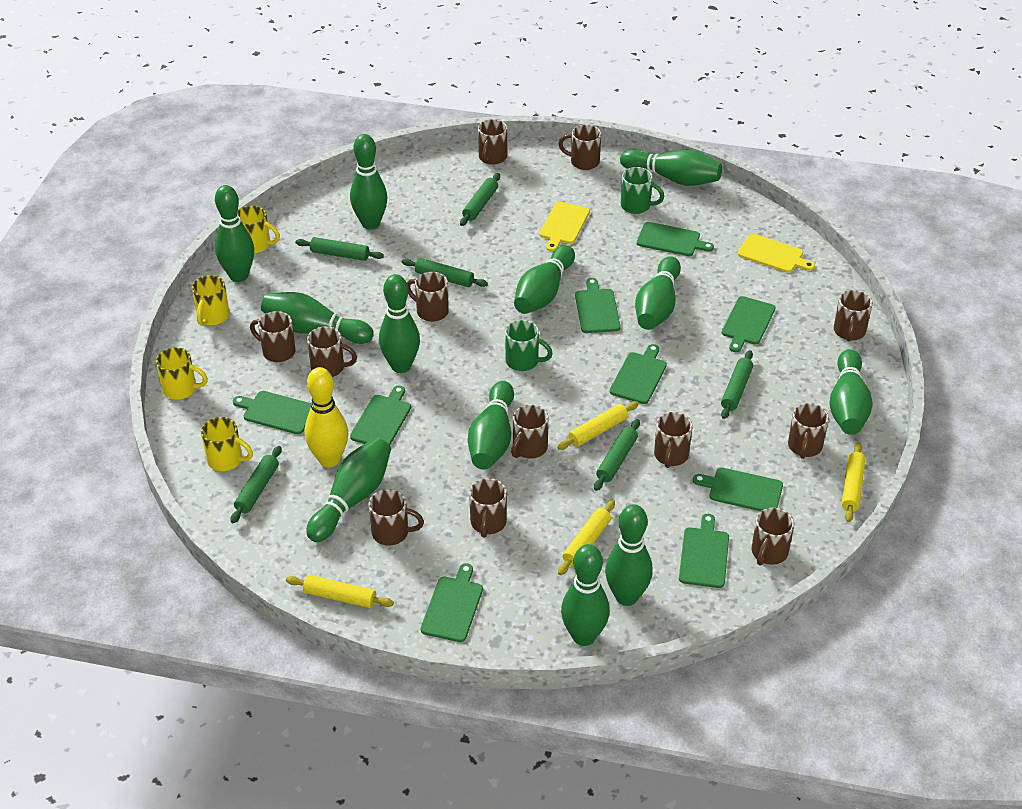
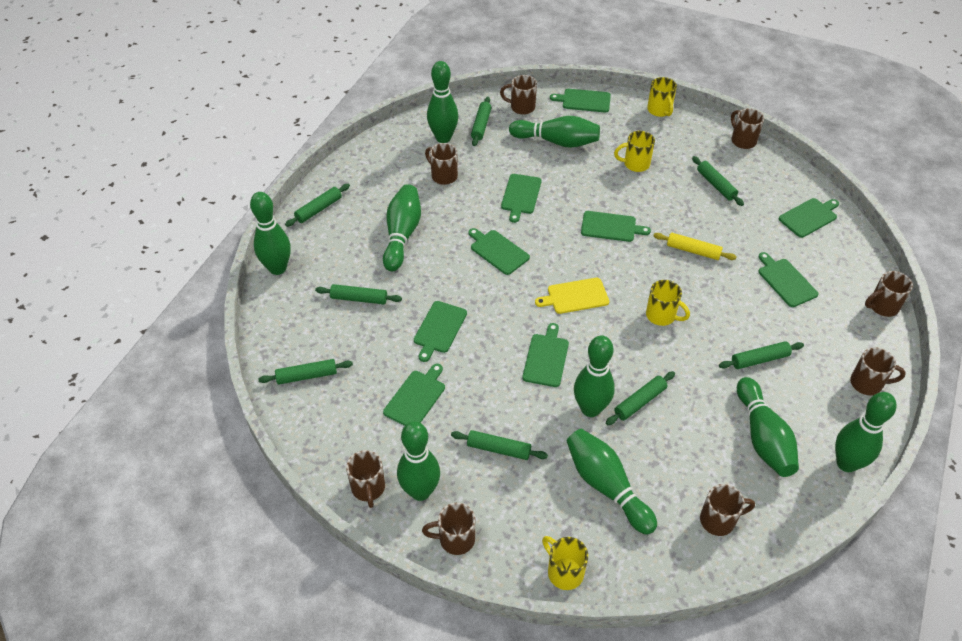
brown mug: 12 -> 8
green bowling pin: 12 -> 9
green mug: 2 -> 0
green rolling pin: 6 -> 8
yellow bowling pin: 1 -> 0
yellow cutting board: 2 -> 1
yellow rolling pin: 4 -> 1

